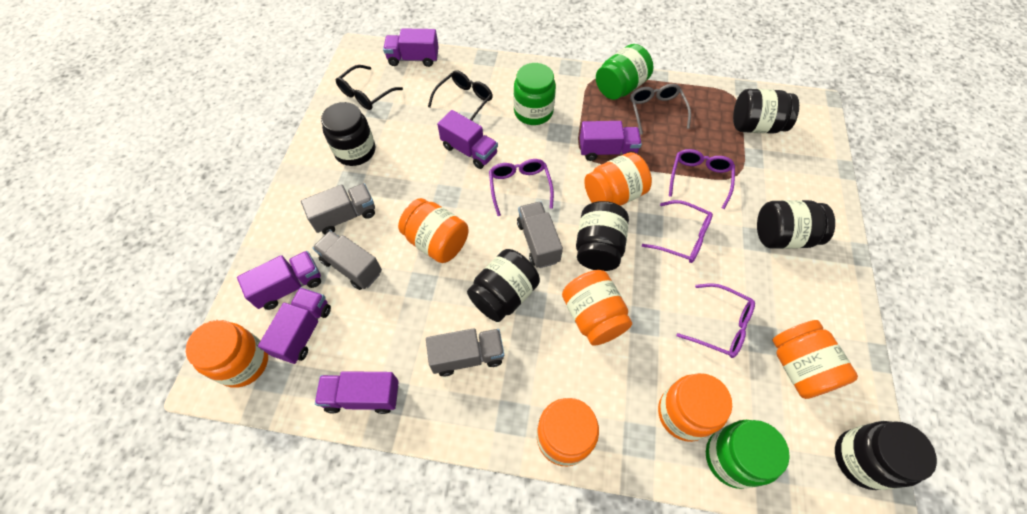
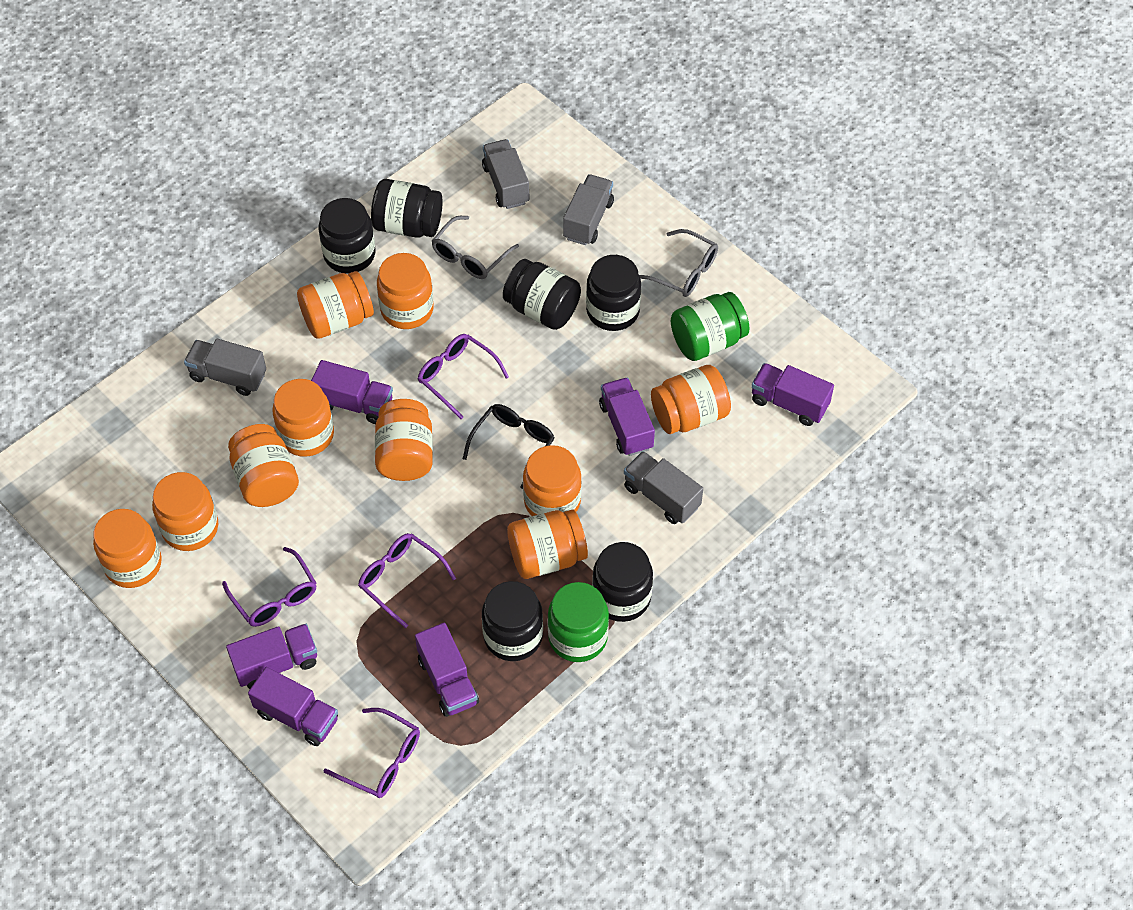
black glasses: 2 -> 1
green jar: 3 -> 2
grey glasses: 1 -> 2
orange jar: 7 -> 10

